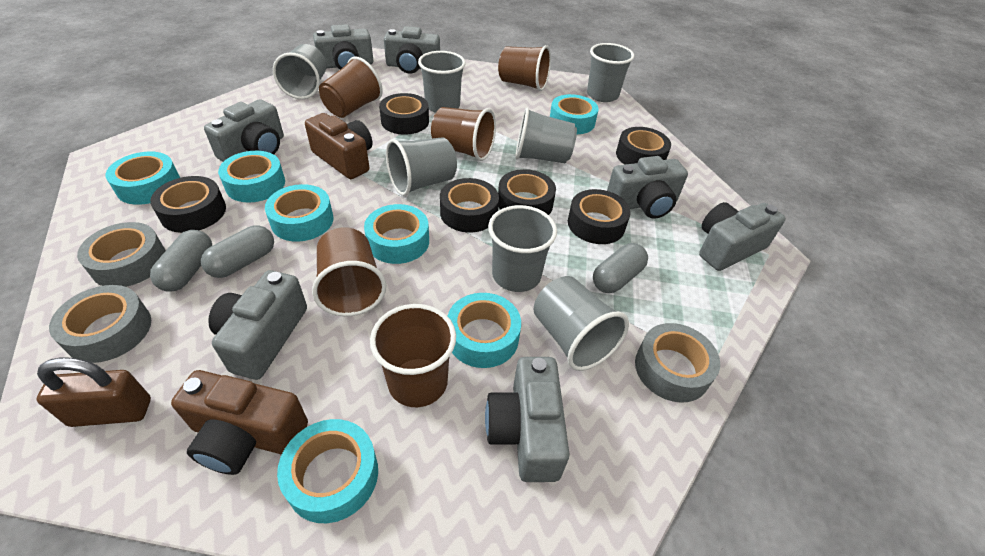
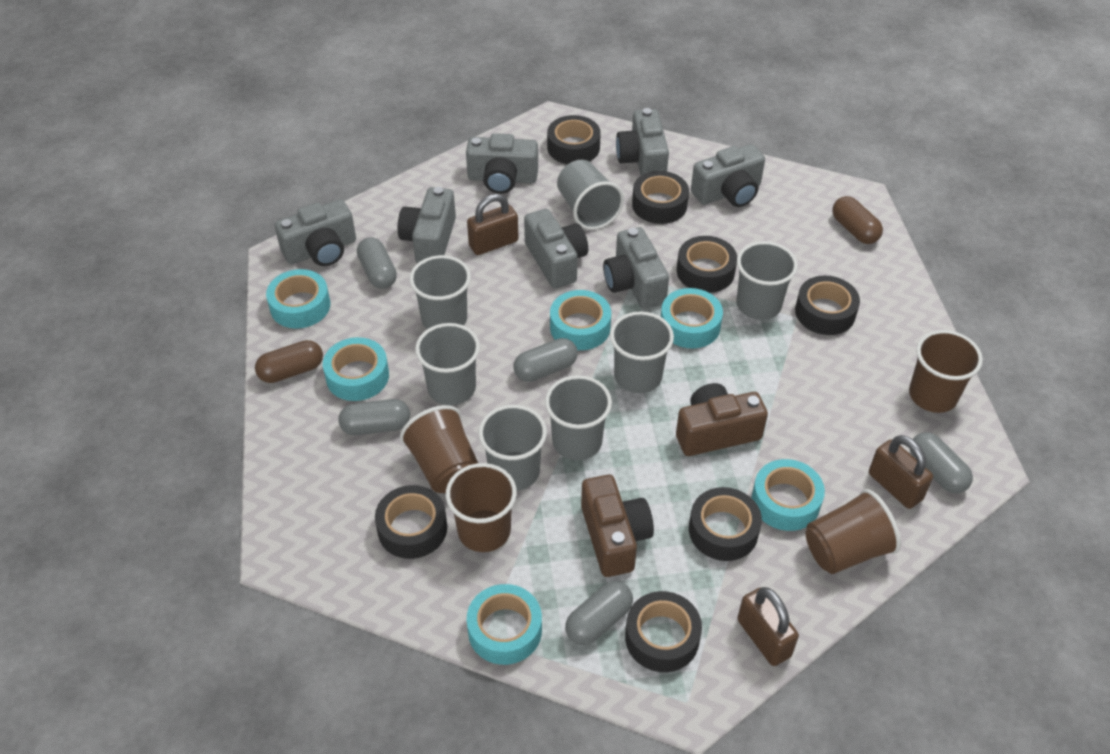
black tape: 6 -> 7
brown capsule: 0 -> 2
brown cup: 5 -> 4
brown padlock: 1 -> 3
grey capsule: 3 -> 5
grey tape: 3 -> 0
turquoise tape: 7 -> 6

